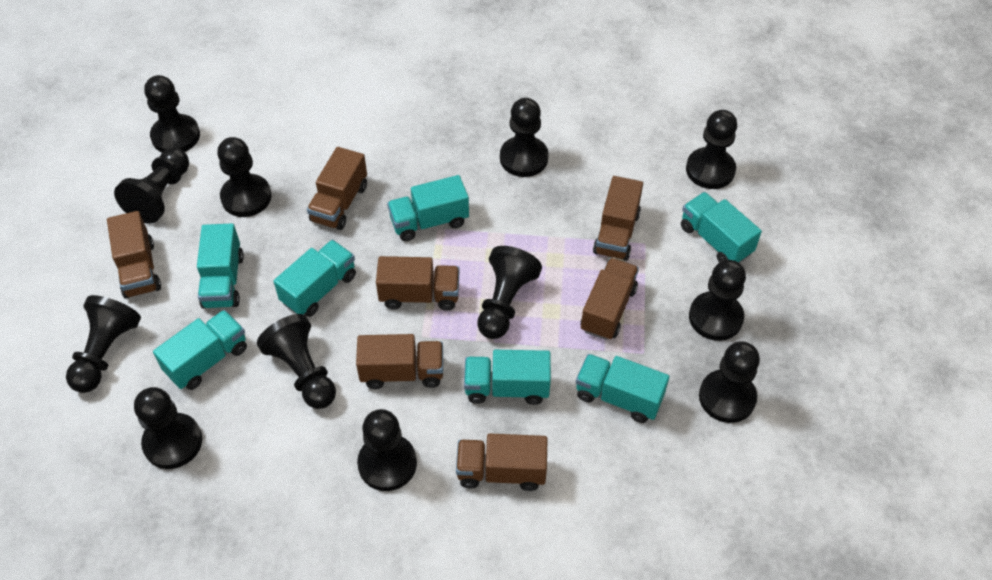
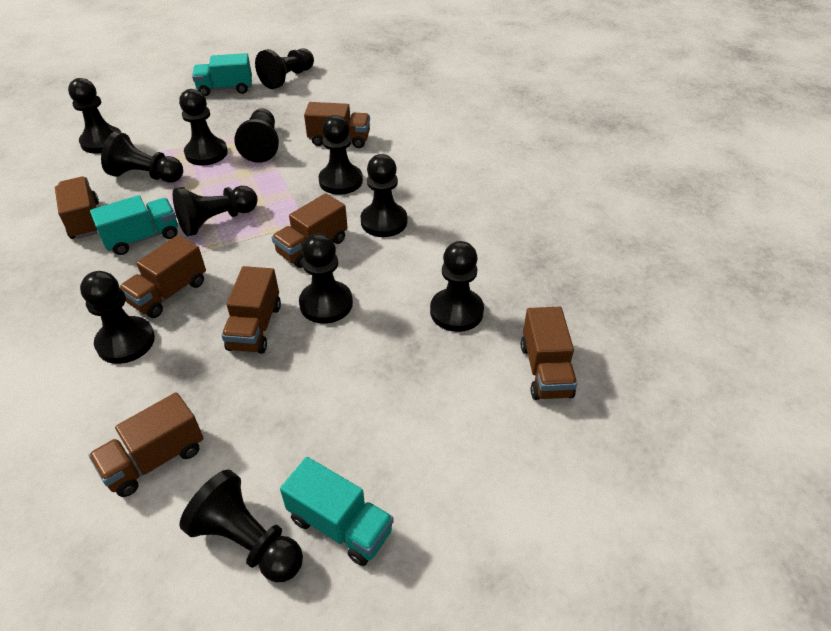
turquoise truck: 7 -> 3

